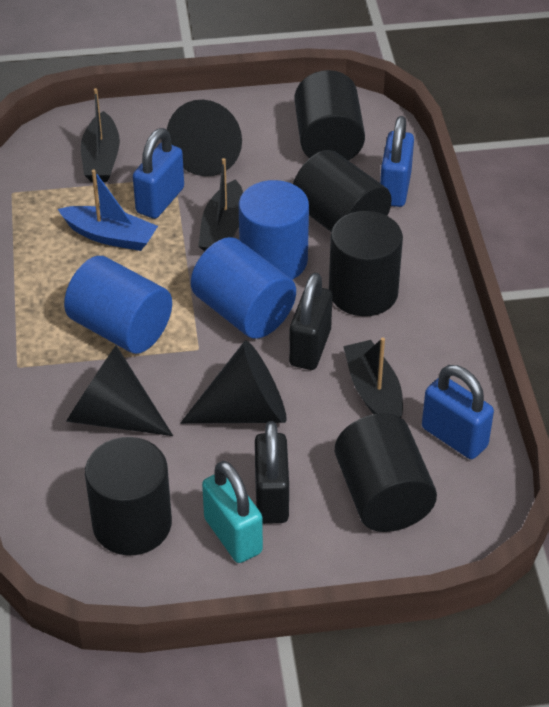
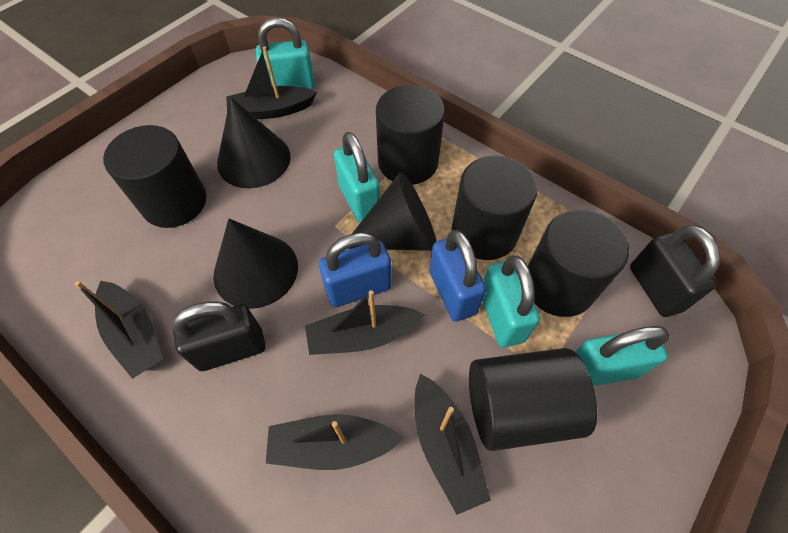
black boat: 3 -> 5
blue boat: 1 -> 0
blue cylinder: 3 -> 0
blue padlock: 3 -> 2
turquoise padlock: 1 -> 4

